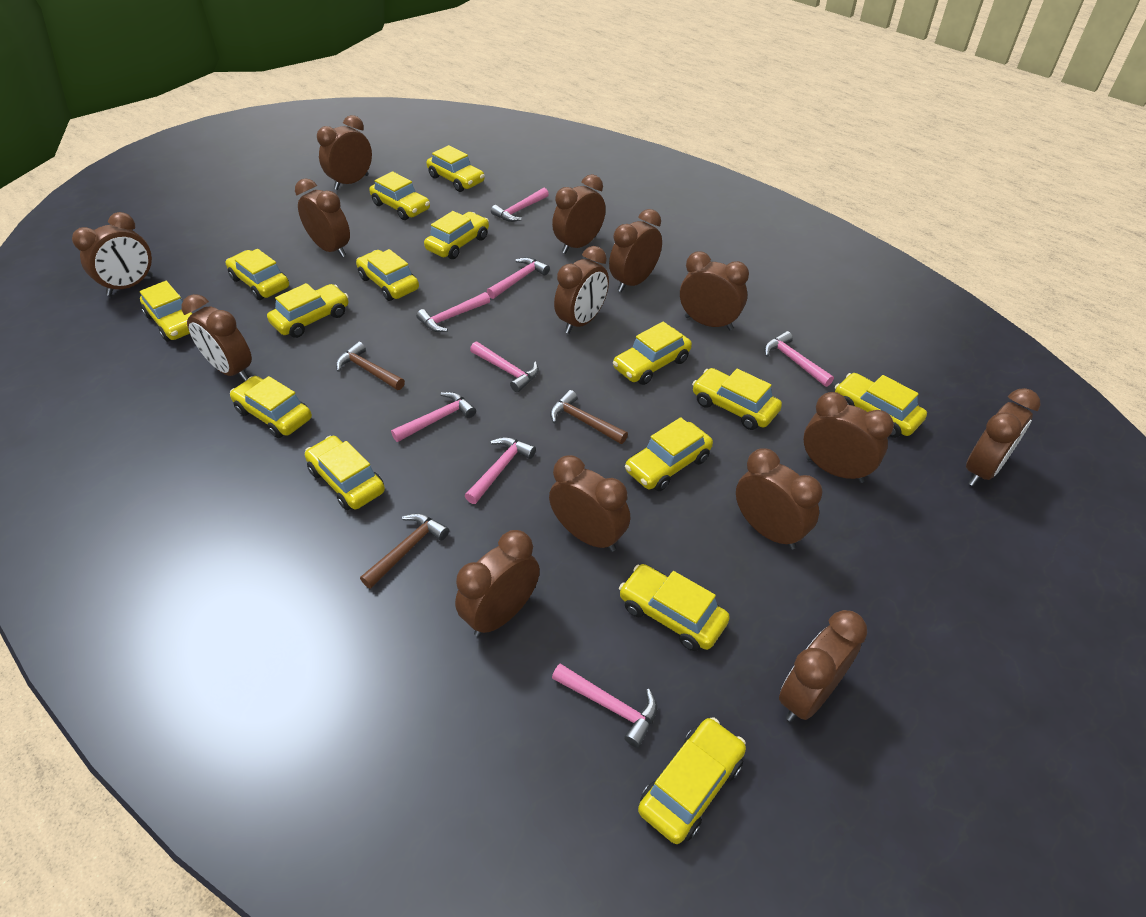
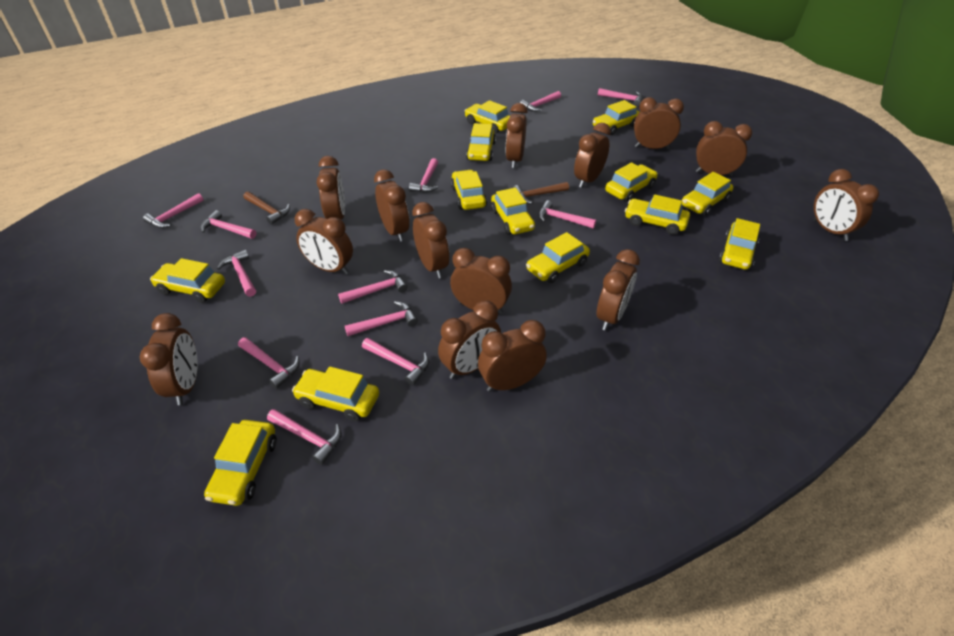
brown hammer: 3 -> 2
pink hammer: 8 -> 12
yellow car: 15 -> 13

